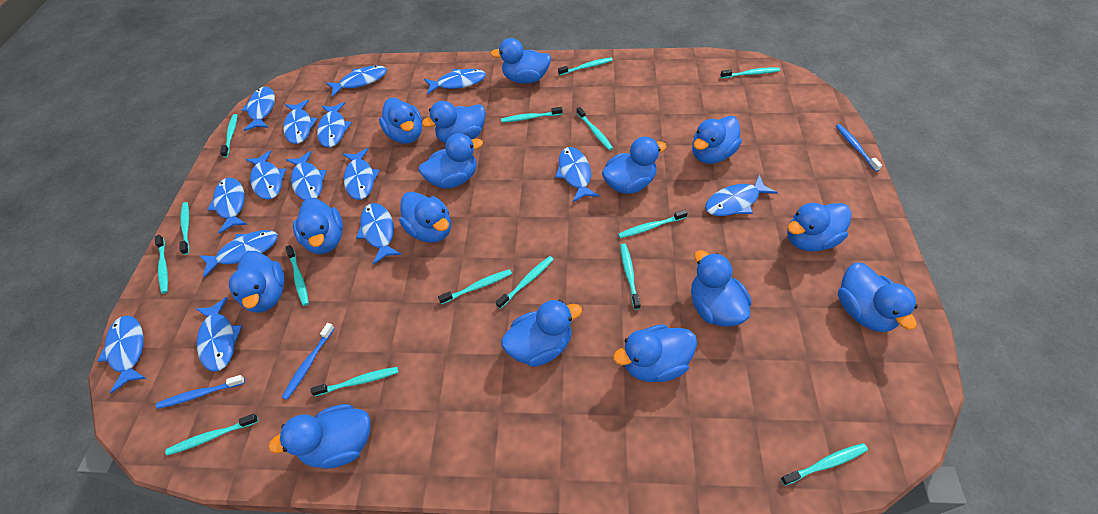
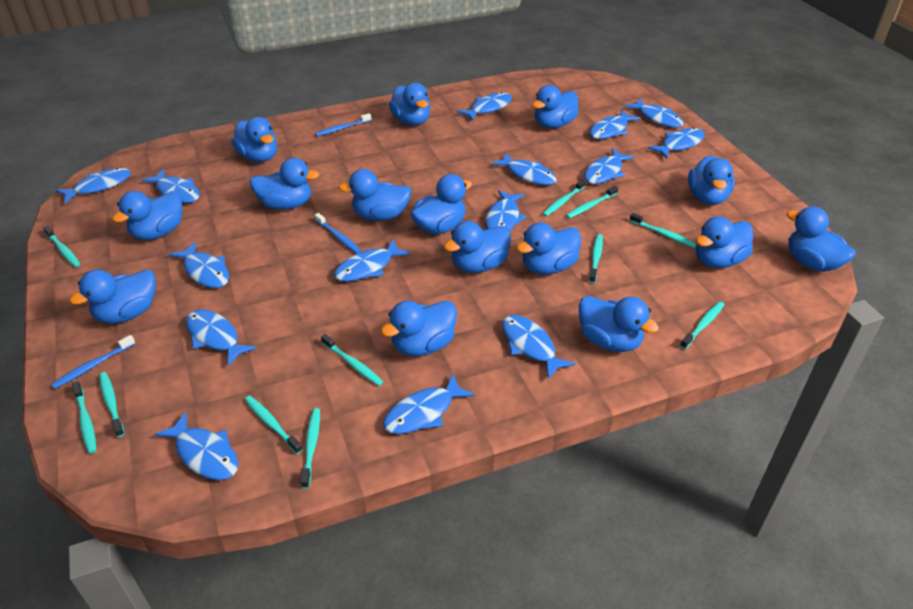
turquoise toothbrush: 15 -> 11

